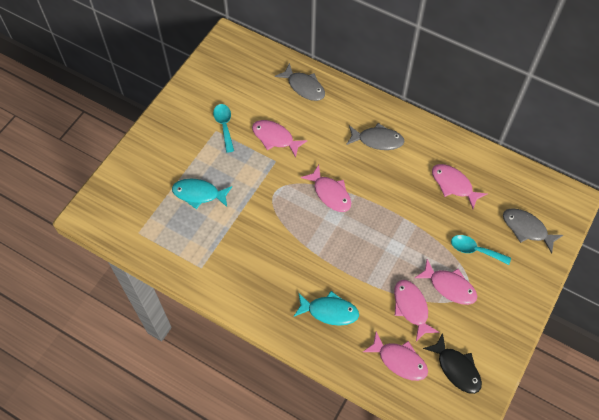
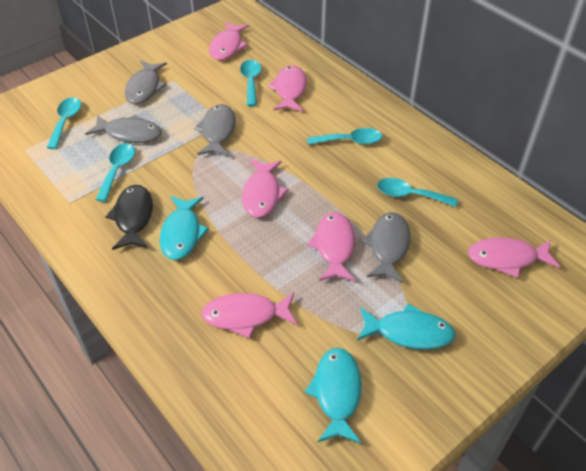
grey fish: 3 -> 4
turquoise fish: 2 -> 3
turquoise spoon: 2 -> 5

